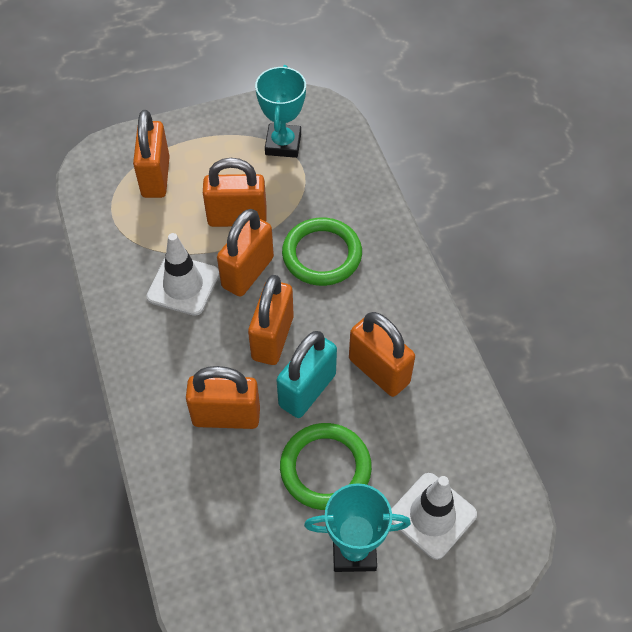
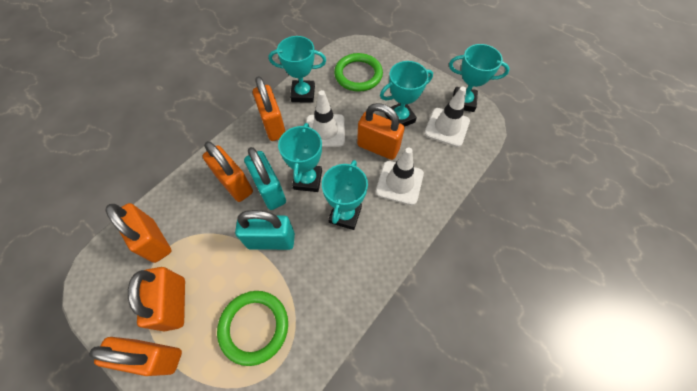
turquoise padlock: 1 -> 2
turquoise trophy: 2 -> 5
white traffic cone: 2 -> 3

